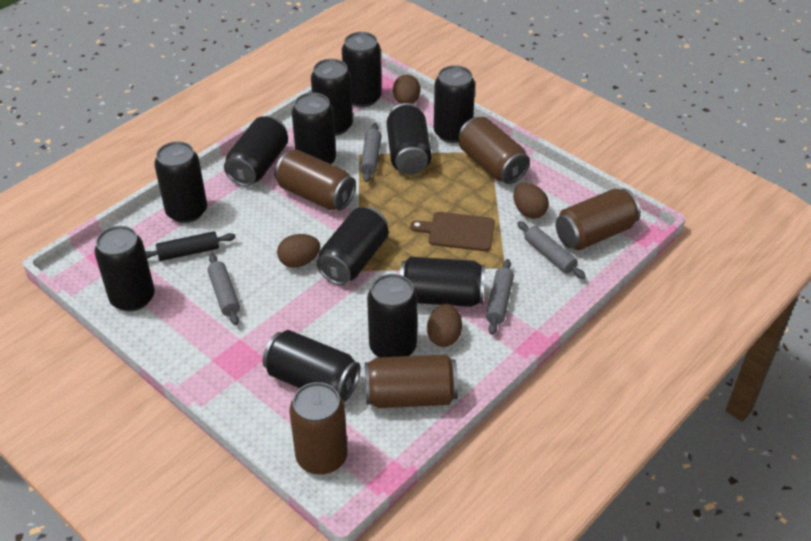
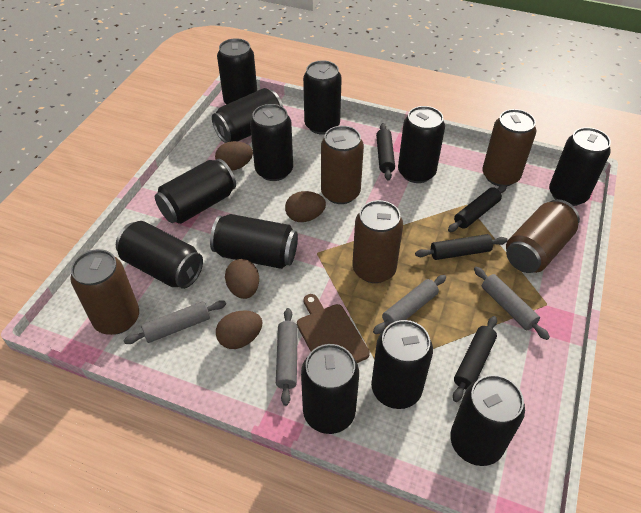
black rolling pin: 1 -> 4

